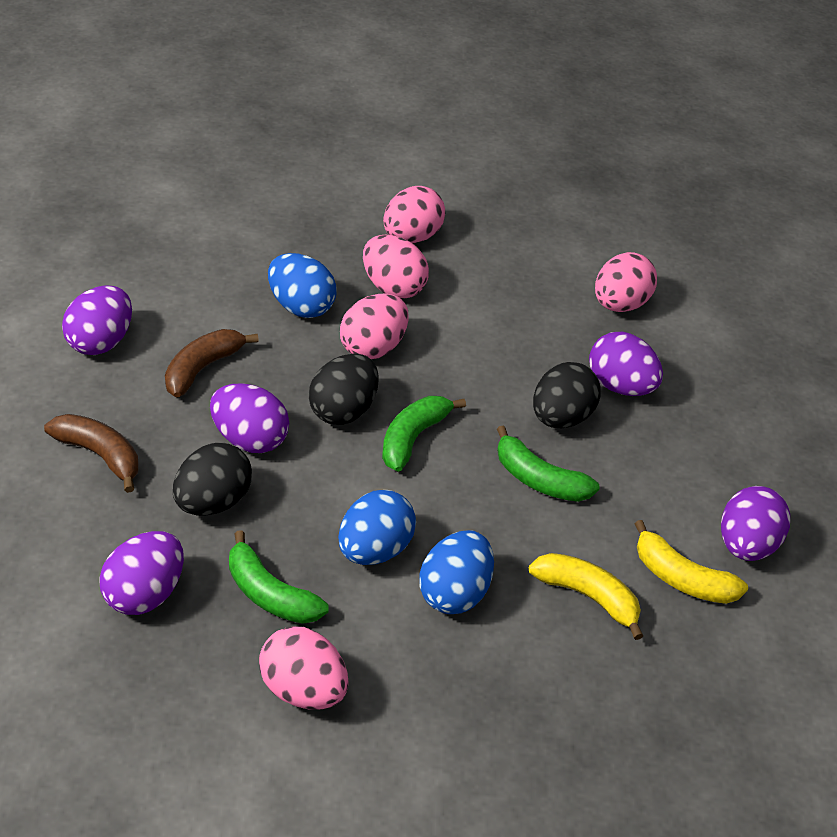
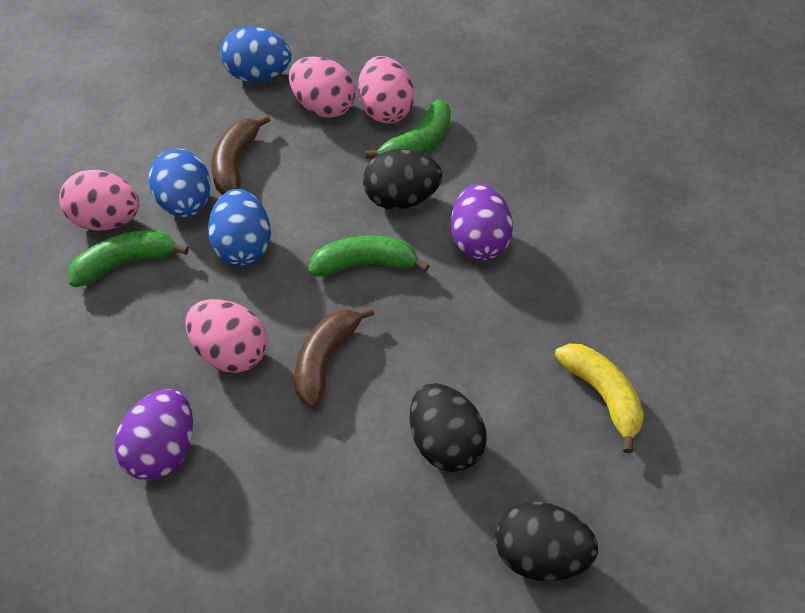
pink egg: 5 -> 4
purple egg: 5 -> 2
yellow banana: 2 -> 1

